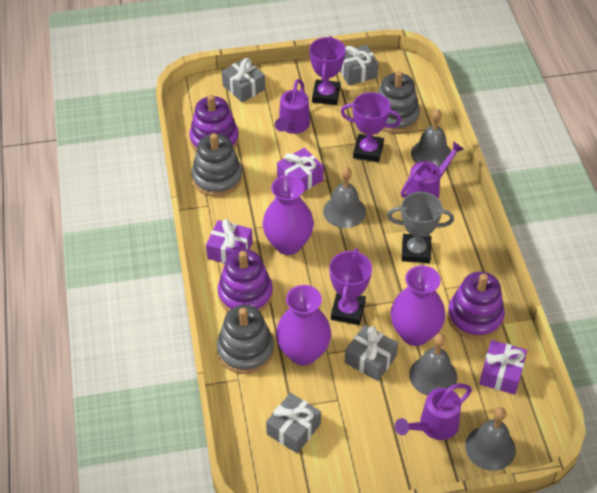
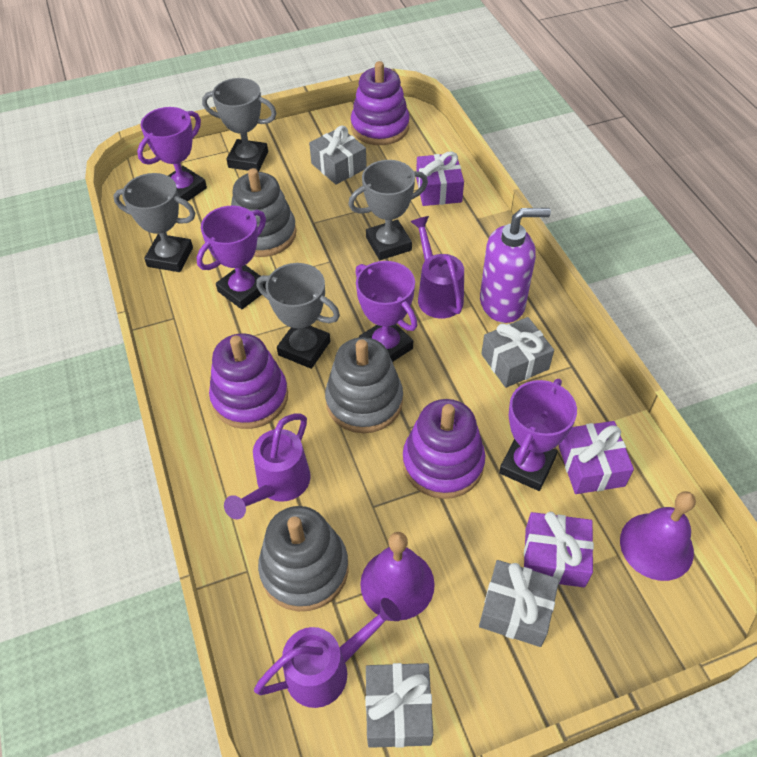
grey bell: 4 -> 0
grey trophy: 1 -> 4
purple bell: 0 -> 2
purple soap dispenser: 0 -> 1
purple trophy: 3 -> 4
purple vase: 3 -> 0

